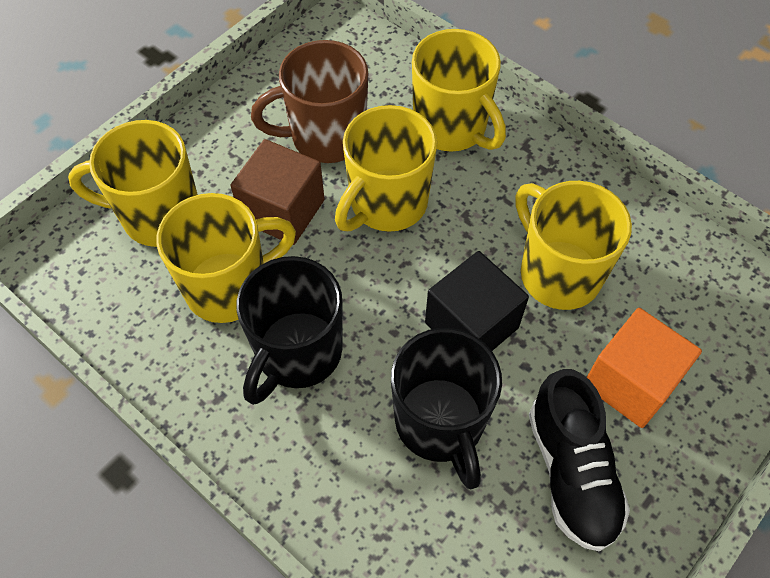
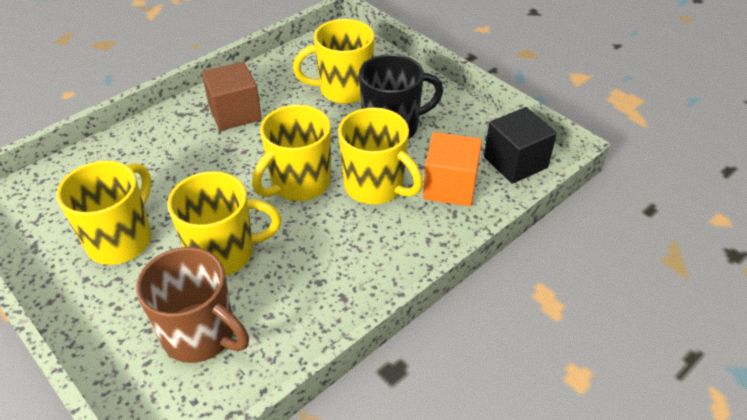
black mug: 2 -> 1
black shoe: 1 -> 0

